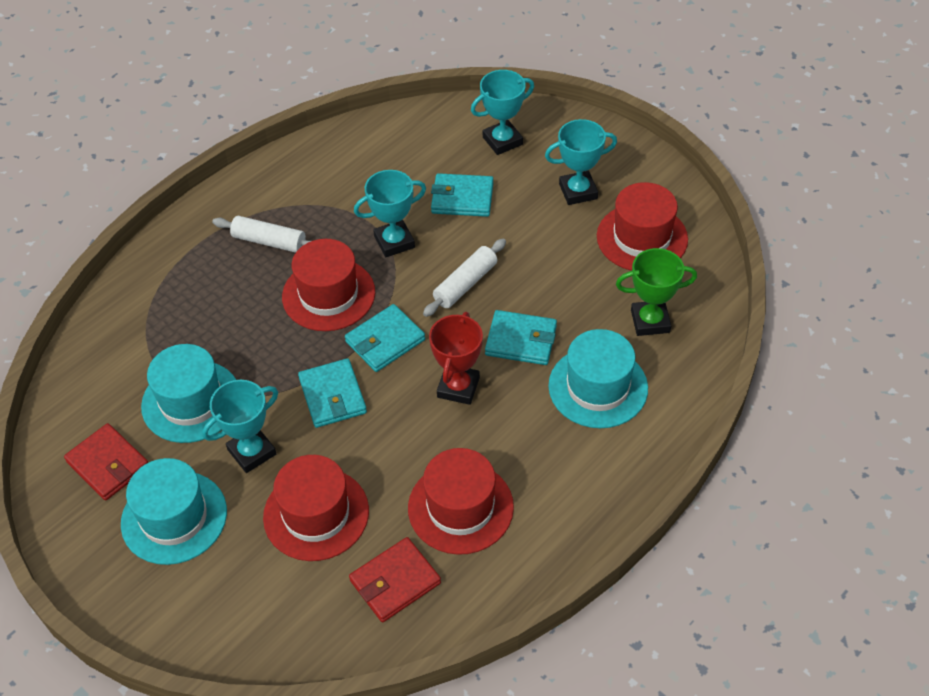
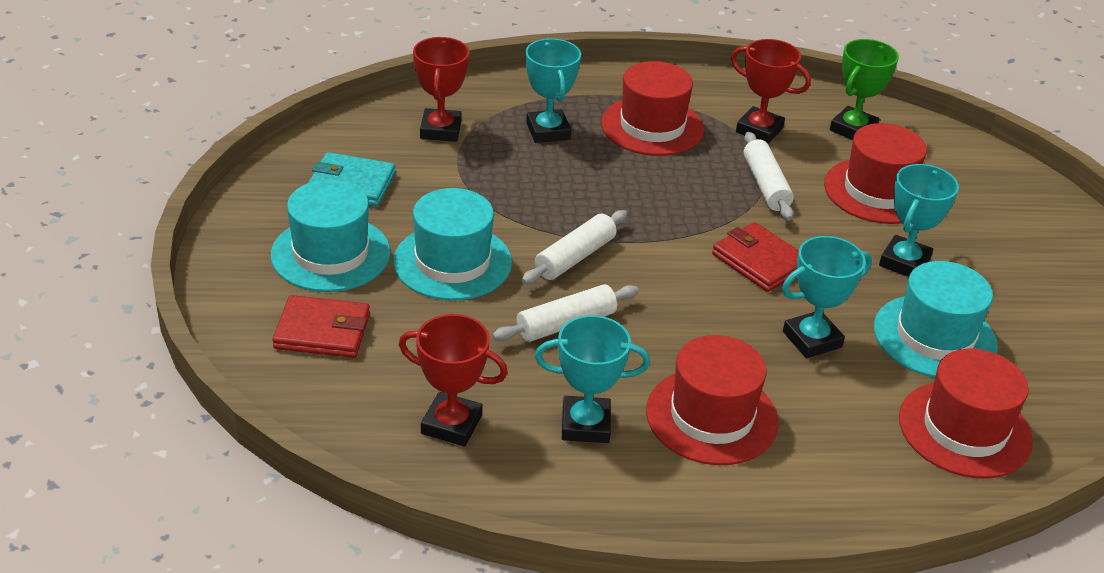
red trophy: 1 -> 3
turquoise wallet: 4 -> 1
white rolling pin: 2 -> 3

